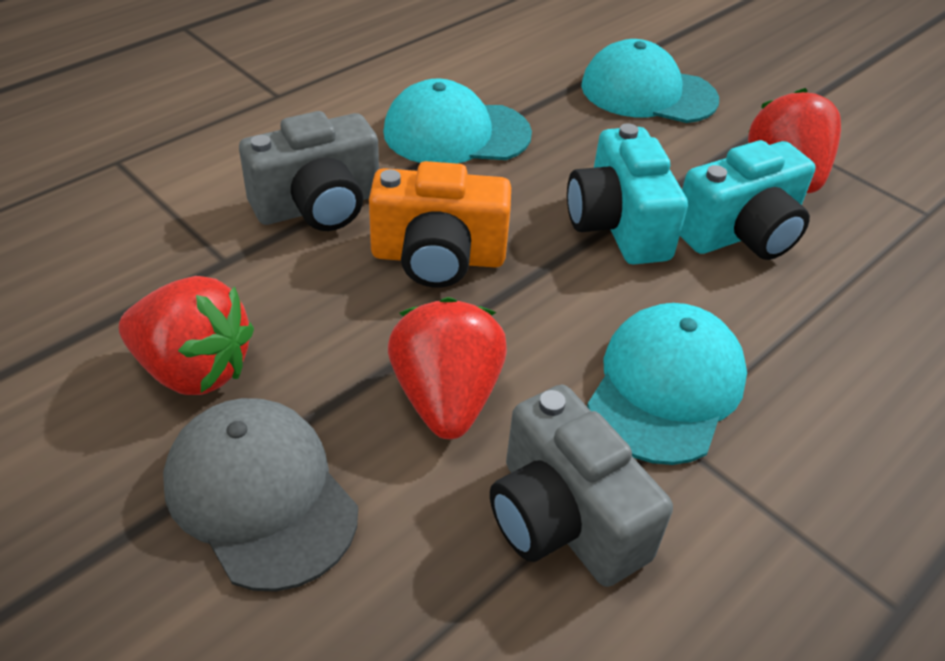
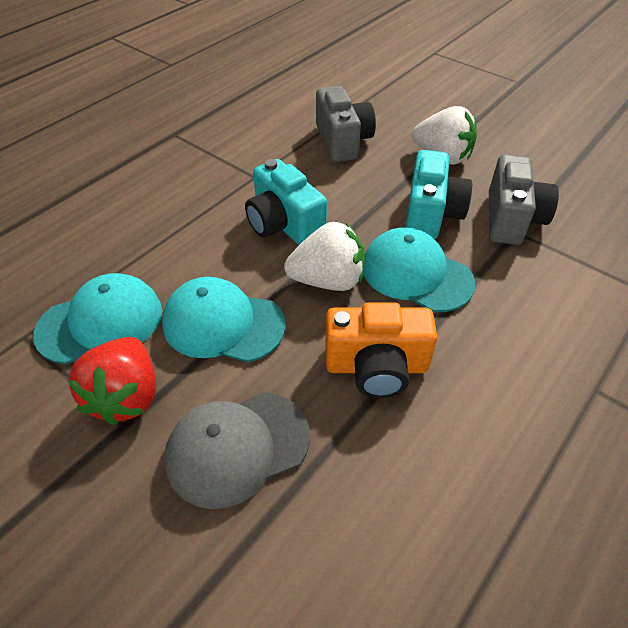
red strawberry: 3 -> 1
white strawberry: 0 -> 2

